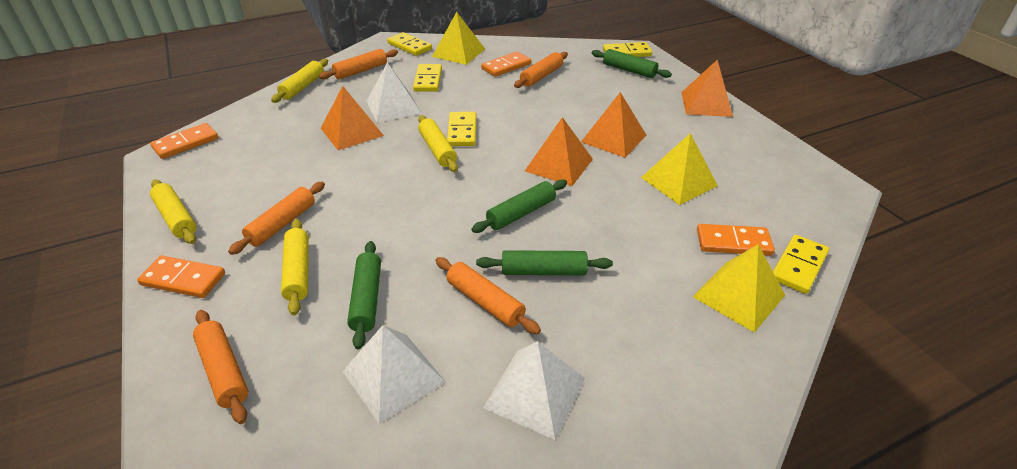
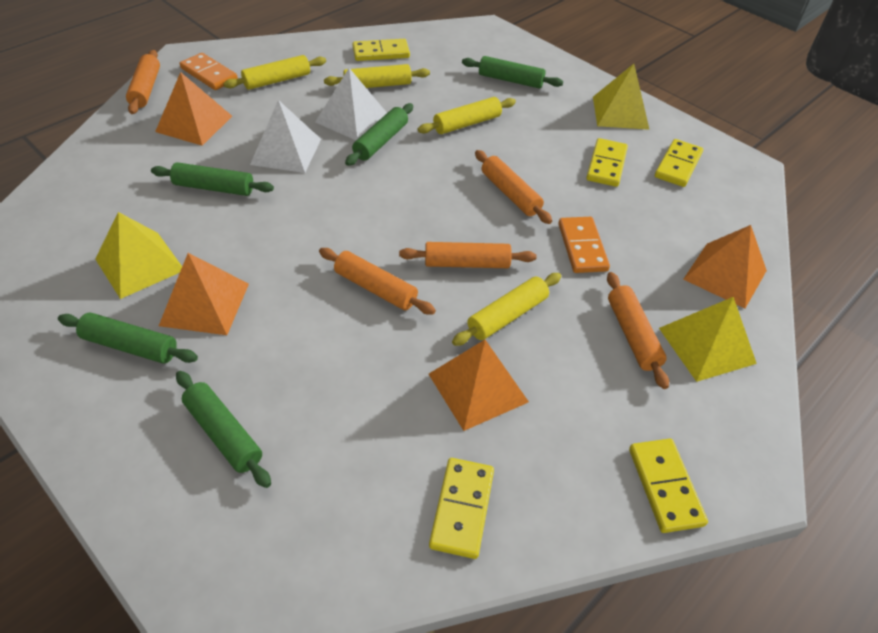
green rolling pin: 4 -> 5
orange domino: 4 -> 2
white pyramid: 3 -> 2

